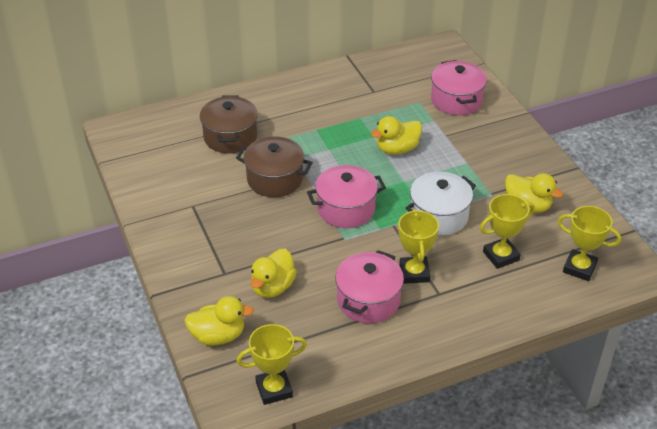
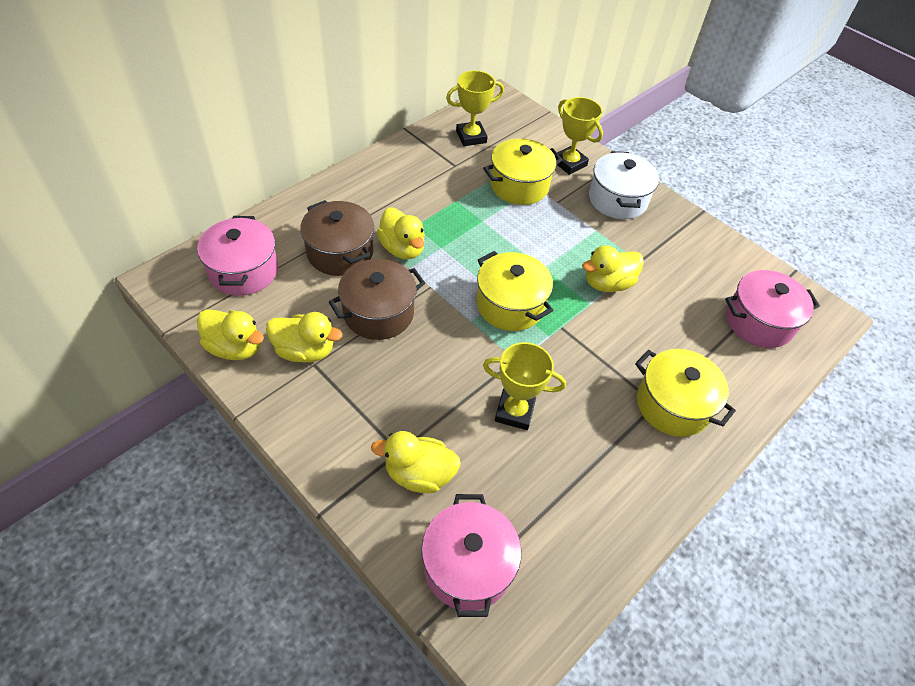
yellow duck: 4 -> 5
yellow pot: 0 -> 3
yellow trophy: 4 -> 3

